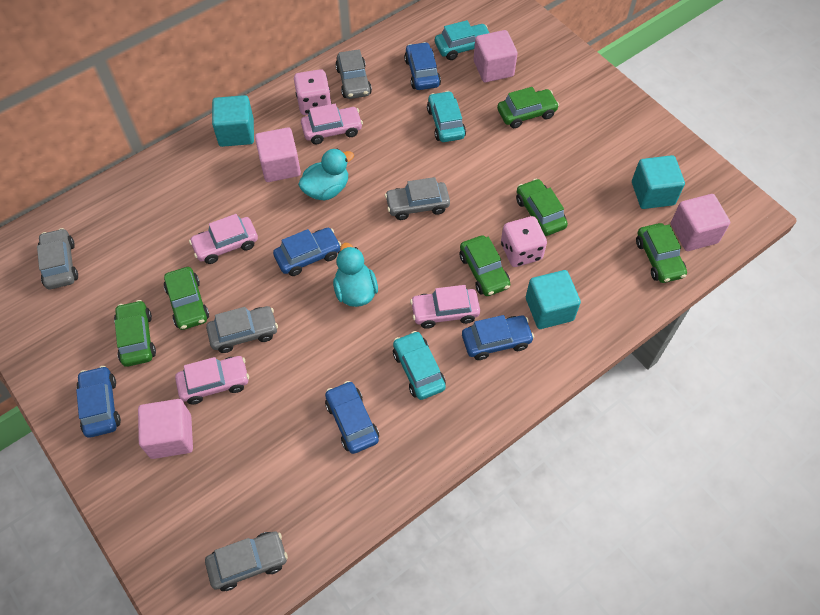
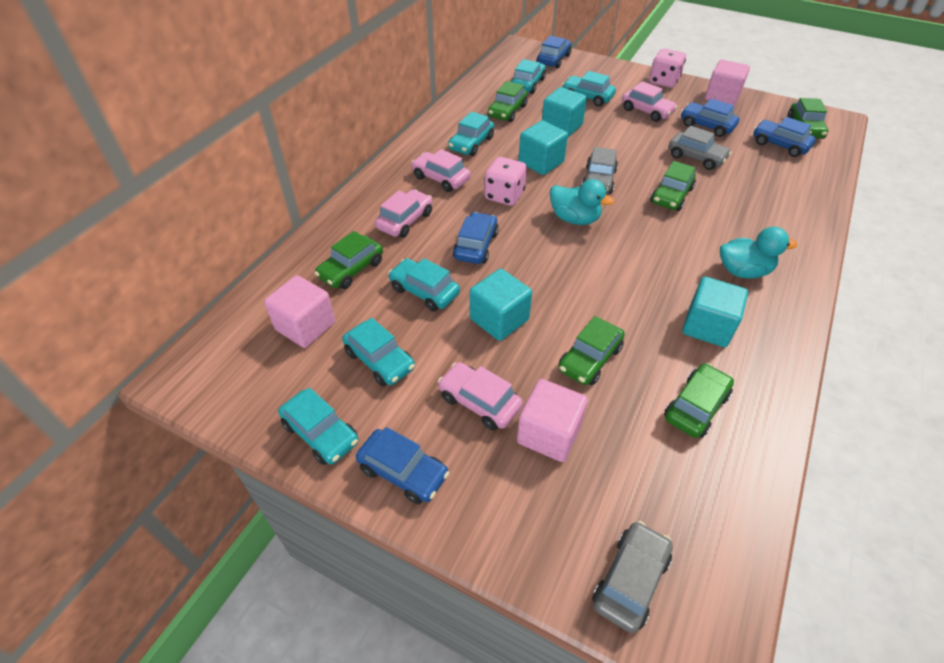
grey car: 5 -> 3
pink cube: 4 -> 3
turquoise car: 3 -> 6
turquoise cube: 3 -> 4

